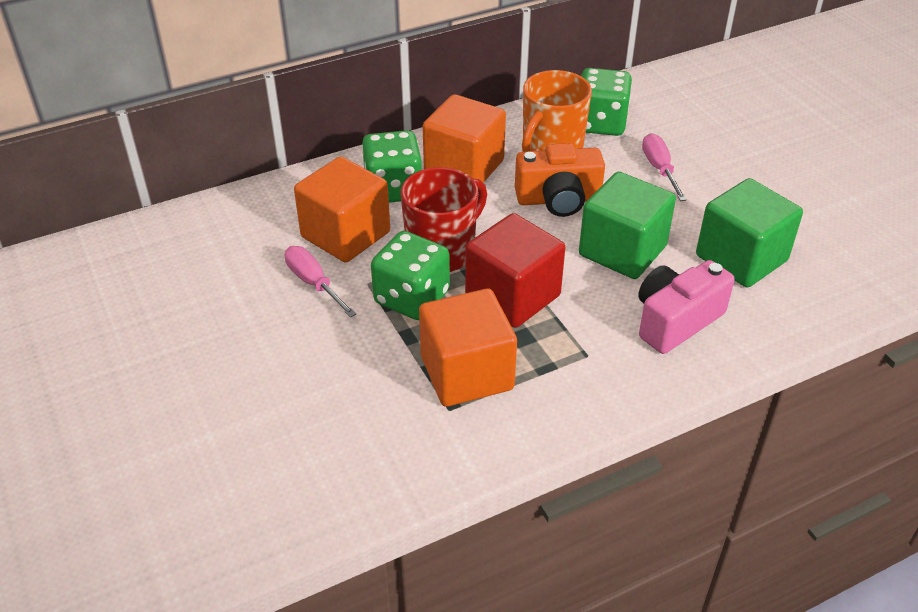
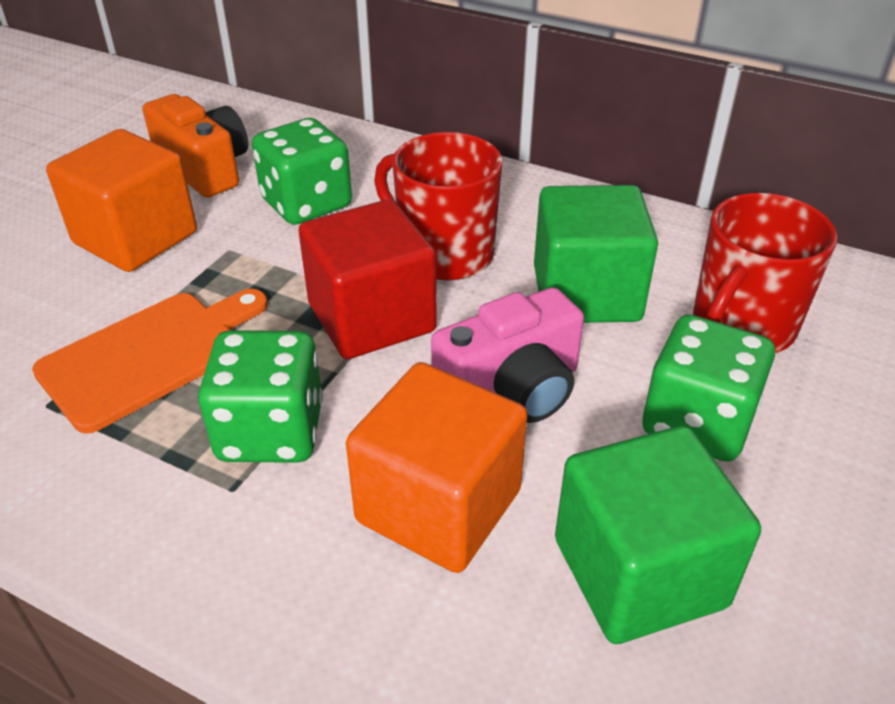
orange cube: 3 -> 2
orange cutting board: 0 -> 1
orange mug: 1 -> 0
pink screwdriver: 2 -> 0
red mug: 1 -> 2

